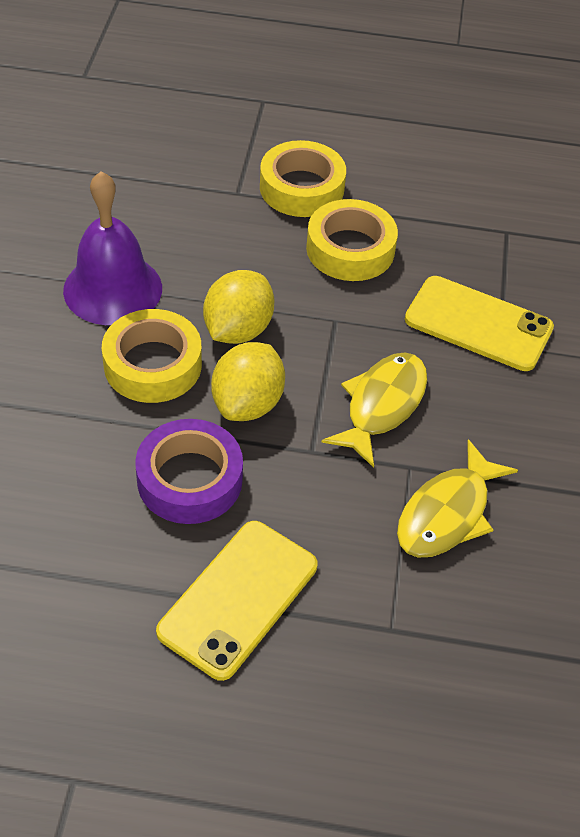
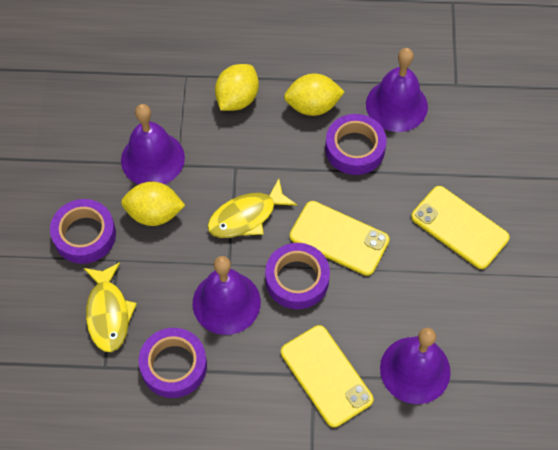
purple bell: 1 -> 4
purple tape: 1 -> 4
yellow lemon: 2 -> 3
yellow phone: 2 -> 3
yellow tape: 3 -> 0

